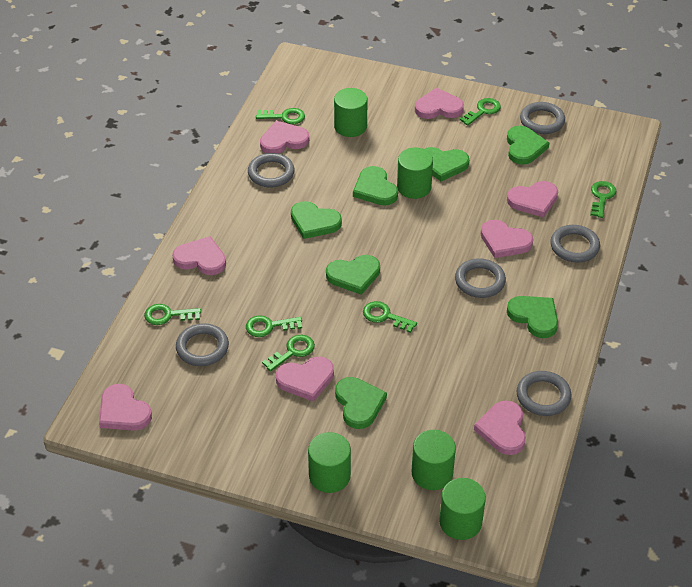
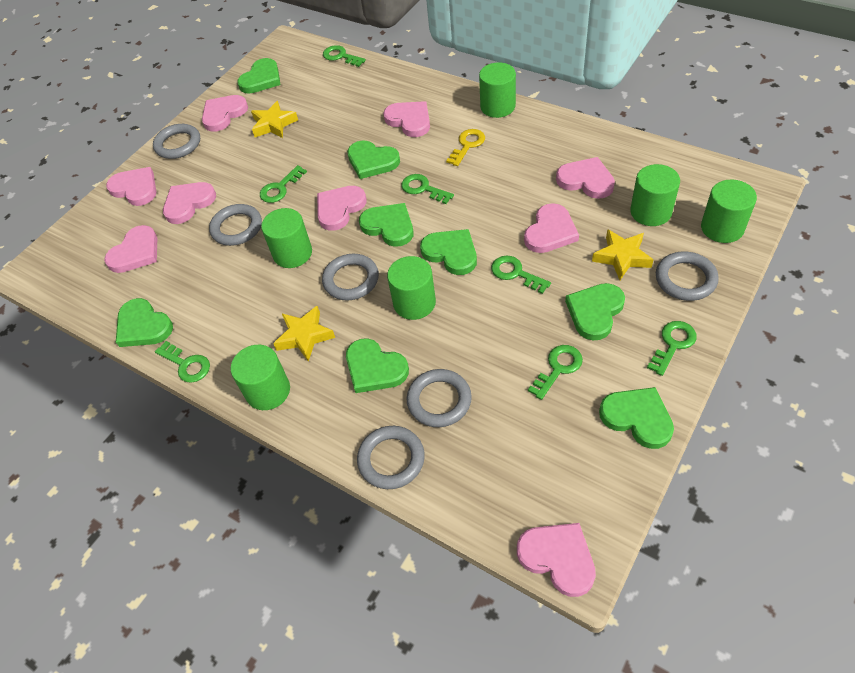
green cylinder: 5 -> 6
green heart: 7 -> 8
pink heart: 8 -> 9
yellow key: 0 -> 1
yellow star: 0 -> 3

